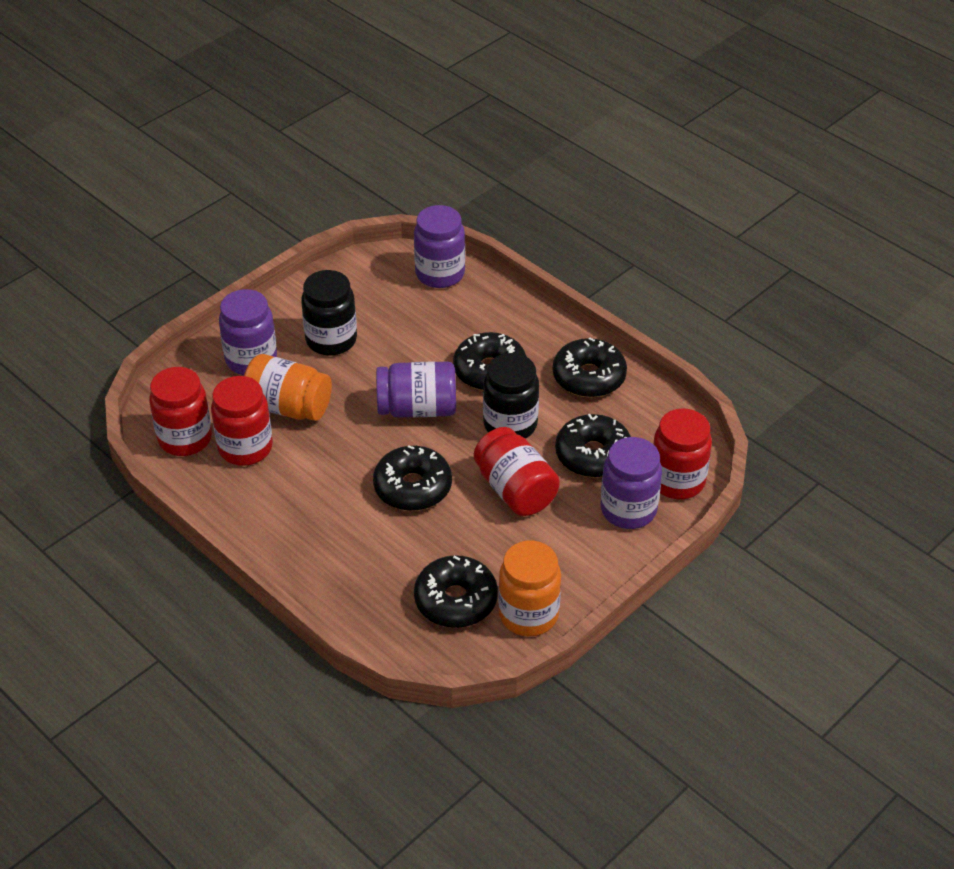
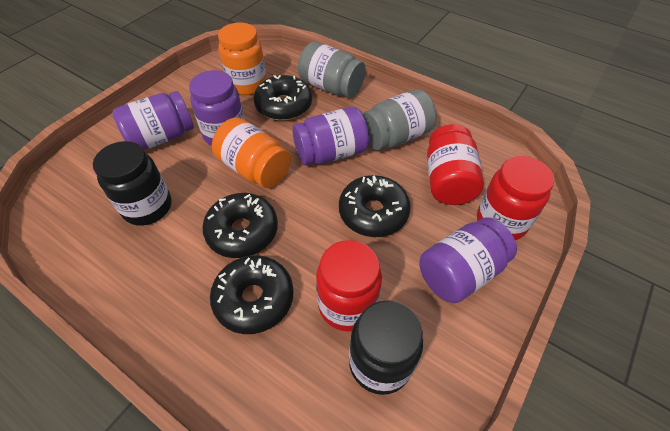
black donut: 5 -> 4
grey jar: 0 -> 2
red jar: 4 -> 3

